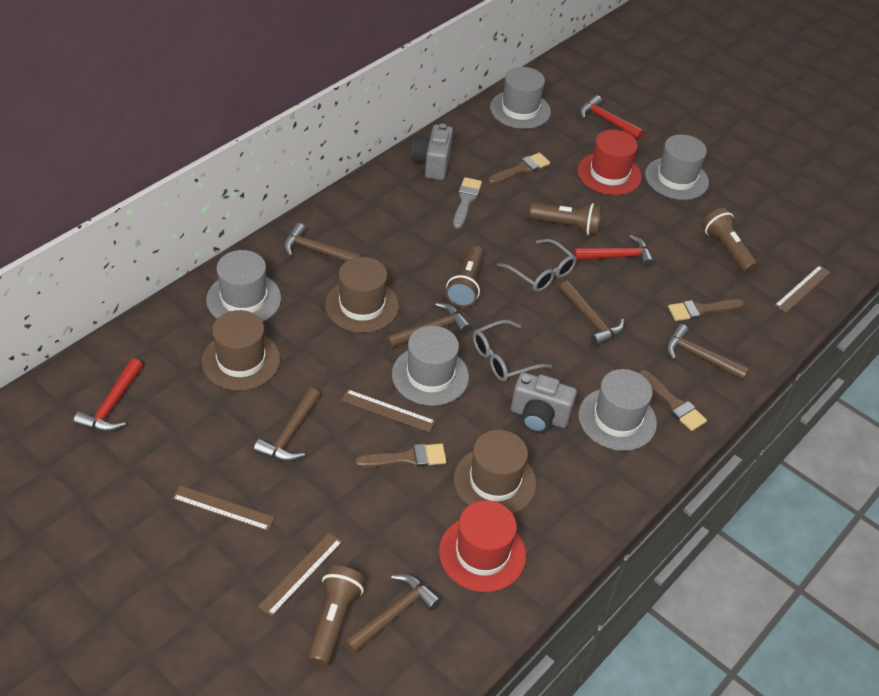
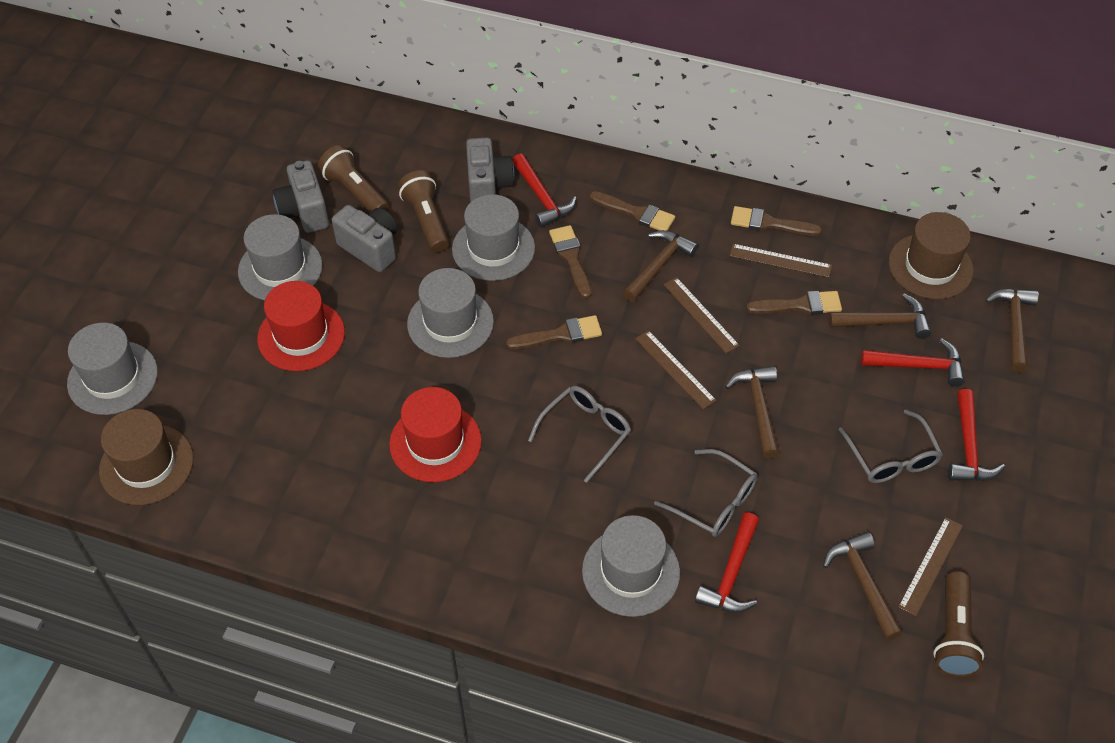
brown brush: 4 -> 5
brown flashlight: 4 -> 3
brown hammer: 6 -> 5
brown hat: 3 -> 2
grey brush: 1 -> 0
grey camera: 2 -> 3
grey glasses: 2 -> 3
red hammer: 3 -> 4

